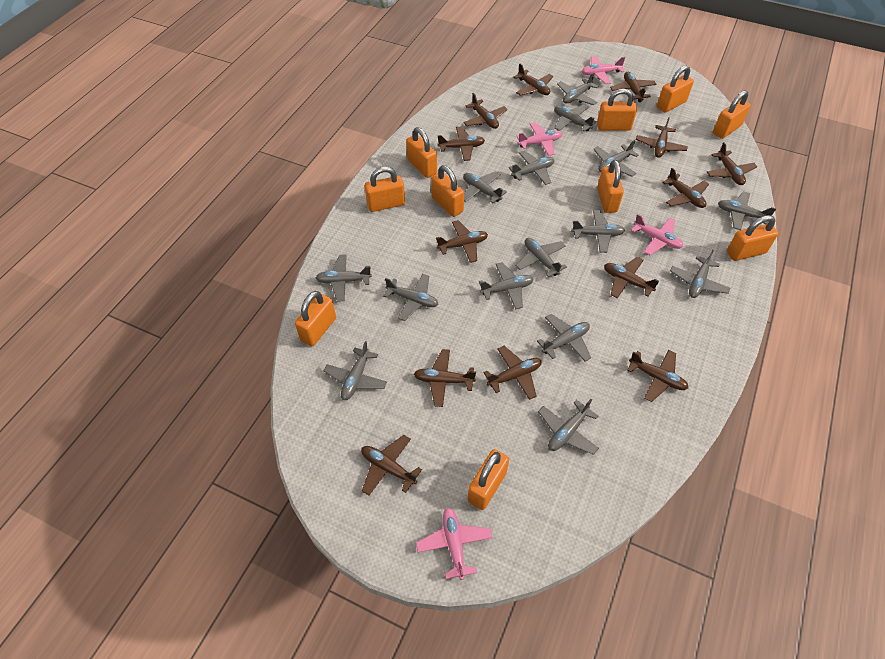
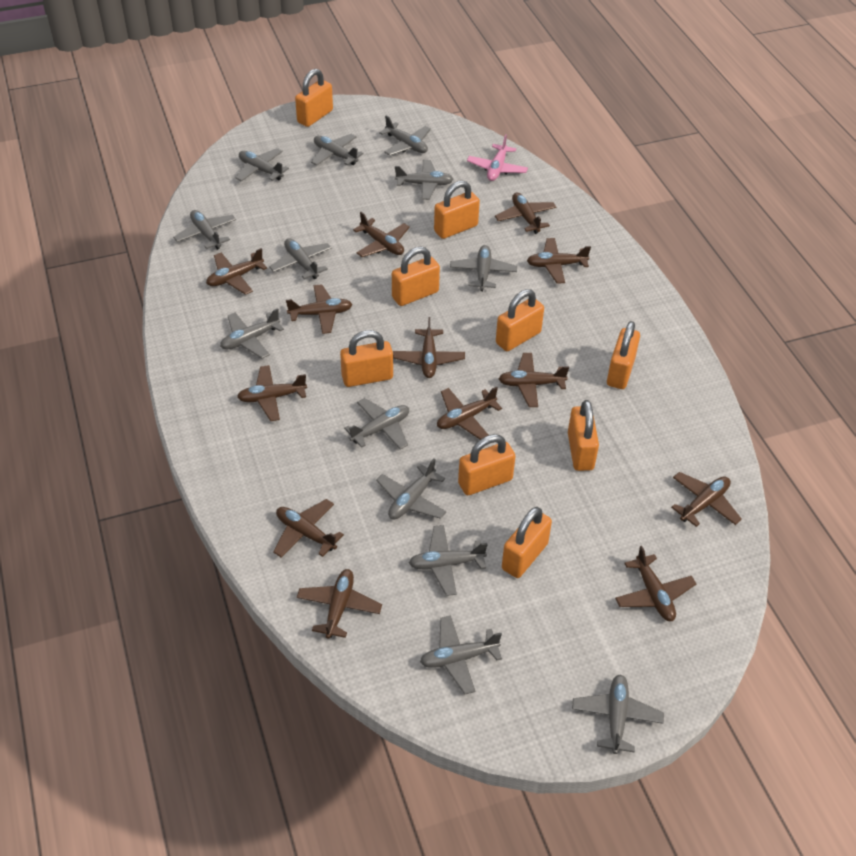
grey plane: 15 -> 13
orange padlock: 10 -> 9
pink plane: 4 -> 1

